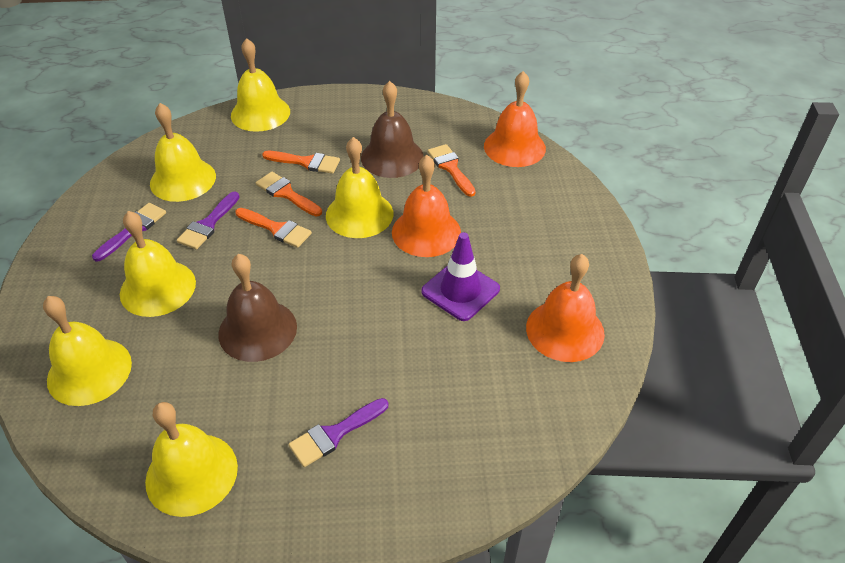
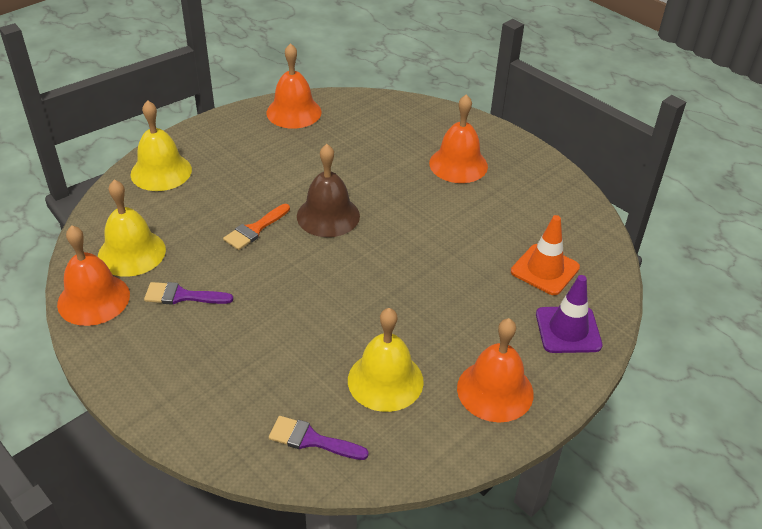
brown bell: 2 -> 1
orange bell: 3 -> 4
orange brush: 4 -> 1
orange traffic cone: 0 -> 1
purple brush: 3 -> 2
yellow bell: 6 -> 3

